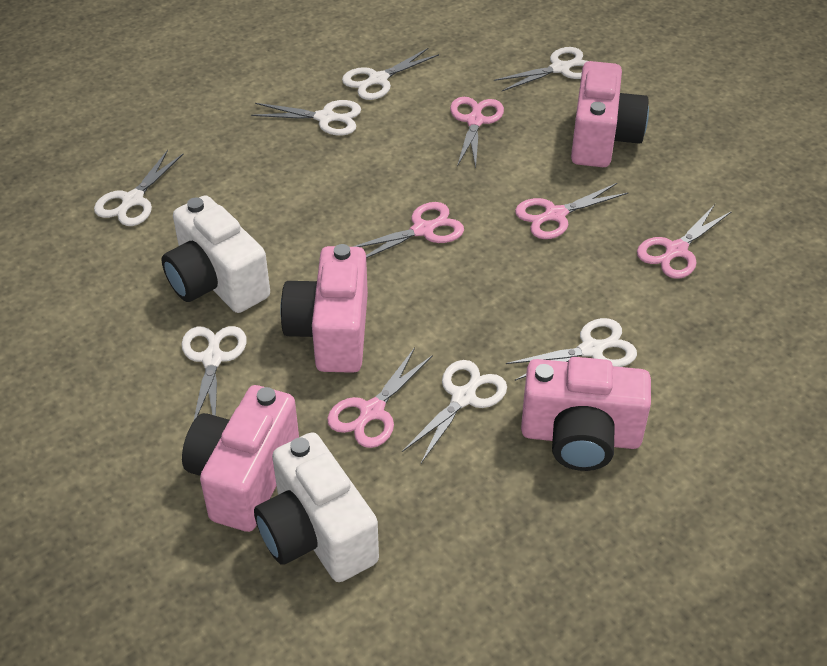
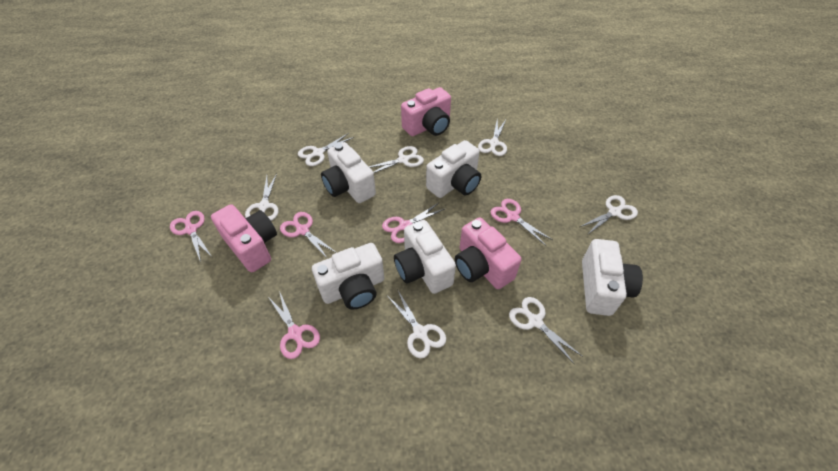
pink camera: 4 -> 3
white camera: 2 -> 5

